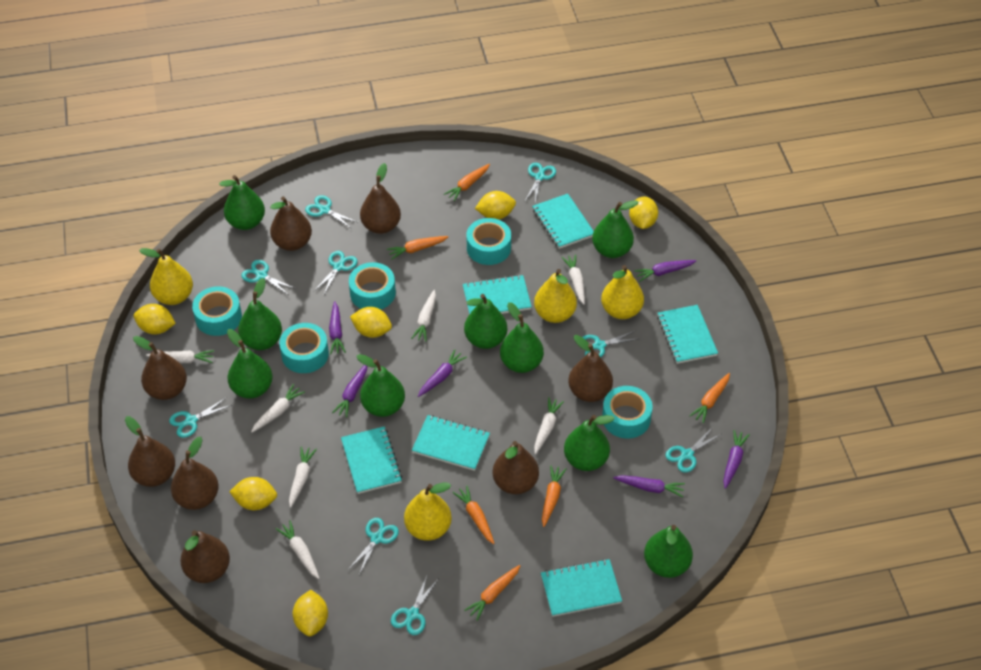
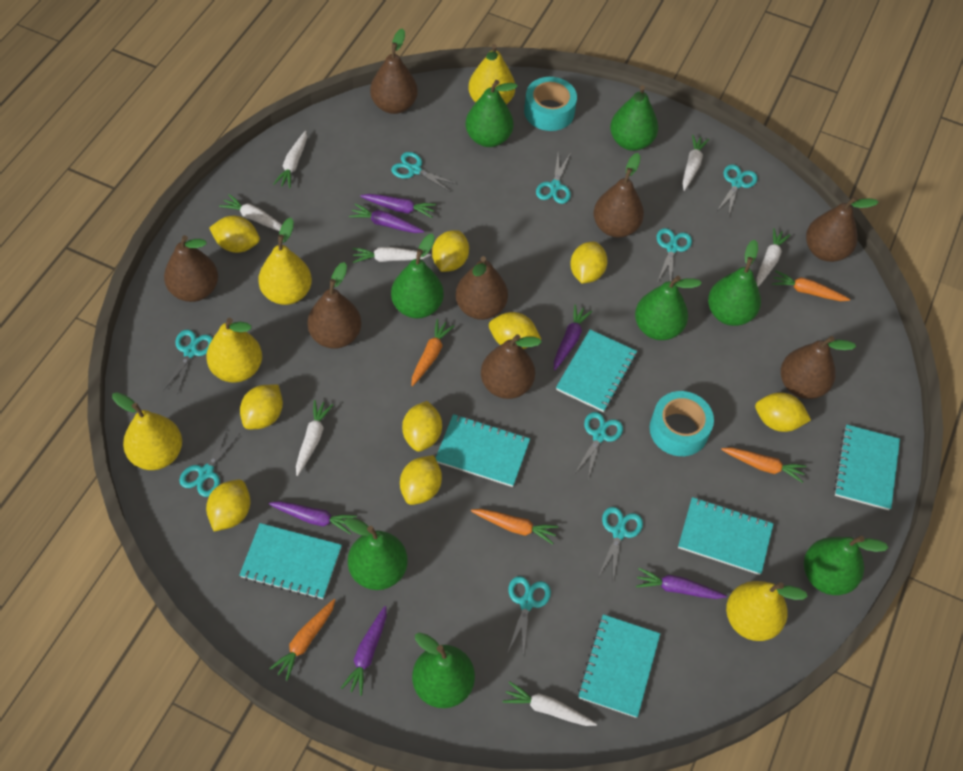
green pear: 9 -> 8
orange carrot: 6 -> 5
turquoise tape: 5 -> 2
yellow lemon: 6 -> 9
yellow pear: 4 -> 5

